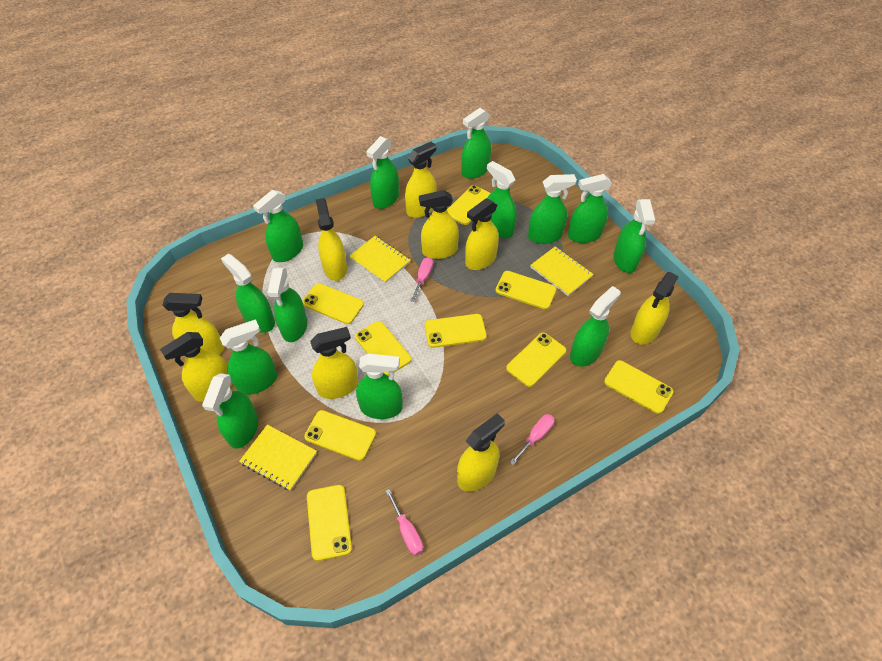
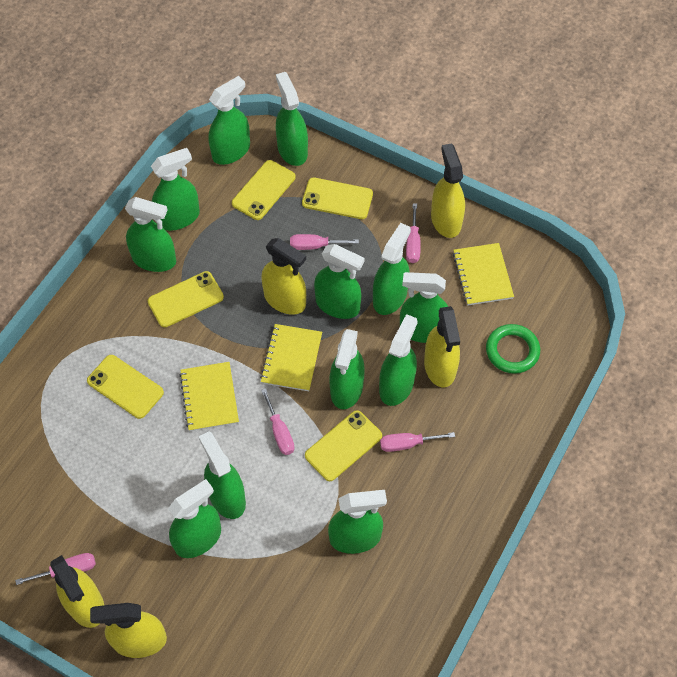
green ring: 0 -> 1
green spray bottle: 13 -> 12
pink screwdriver: 3 -> 5
yellow phone: 9 -> 5
yellow spray bottle: 9 -> 5

